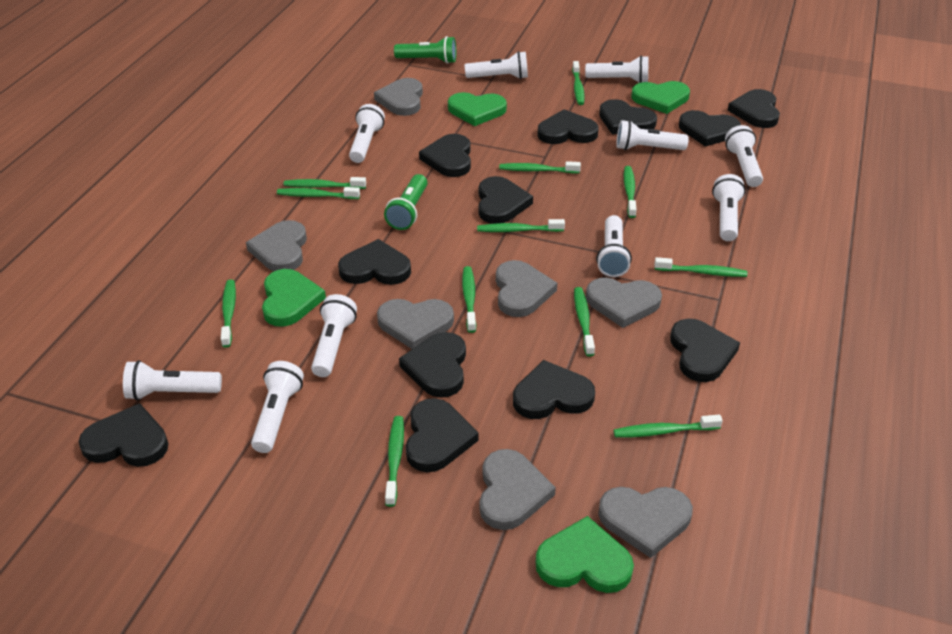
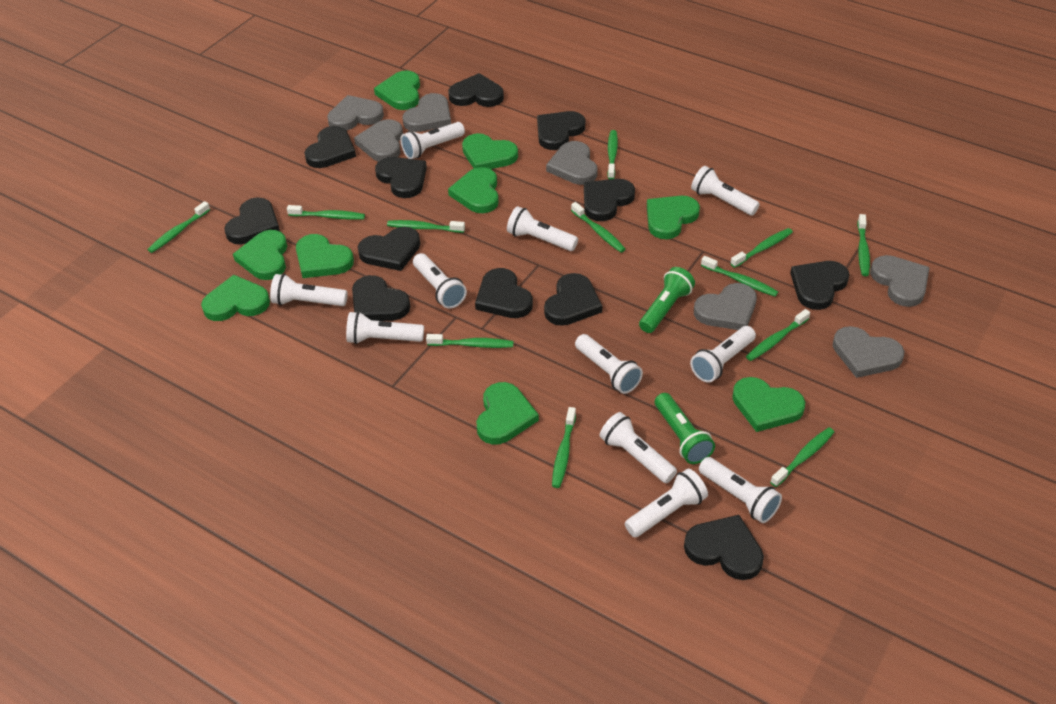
green heart: 4 -> 9
white flashlight: 10 -> 11

